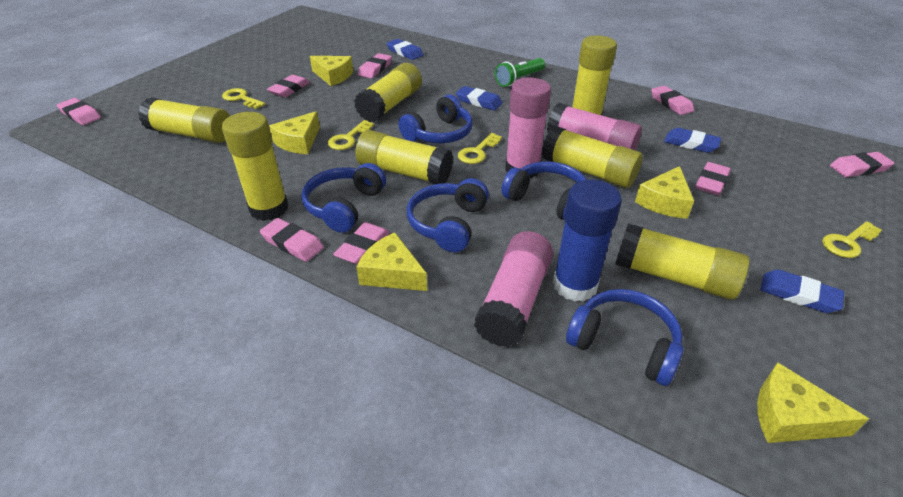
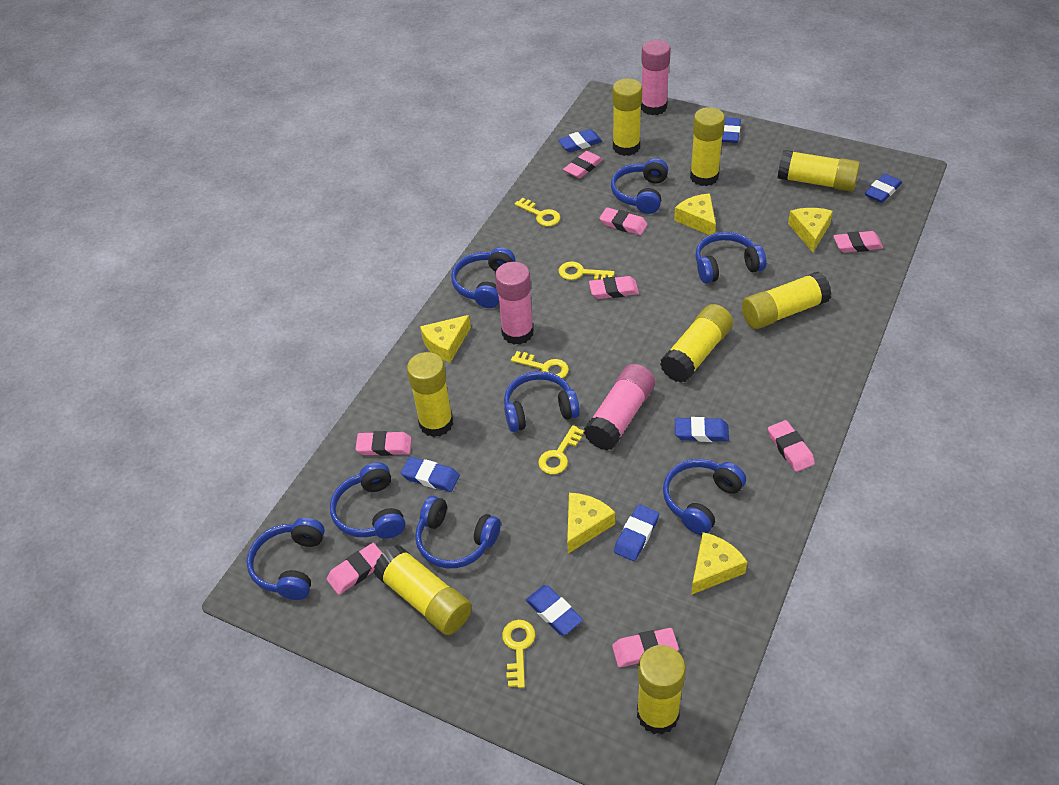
blue eraser: 4 -> 7
blue glue stick: 1 -> 0
blue headphones: 5 -> 8
green flashlight: 1 -> 0
yellow glue stick: 7 -> 8
yellow key: 4 -> 5

